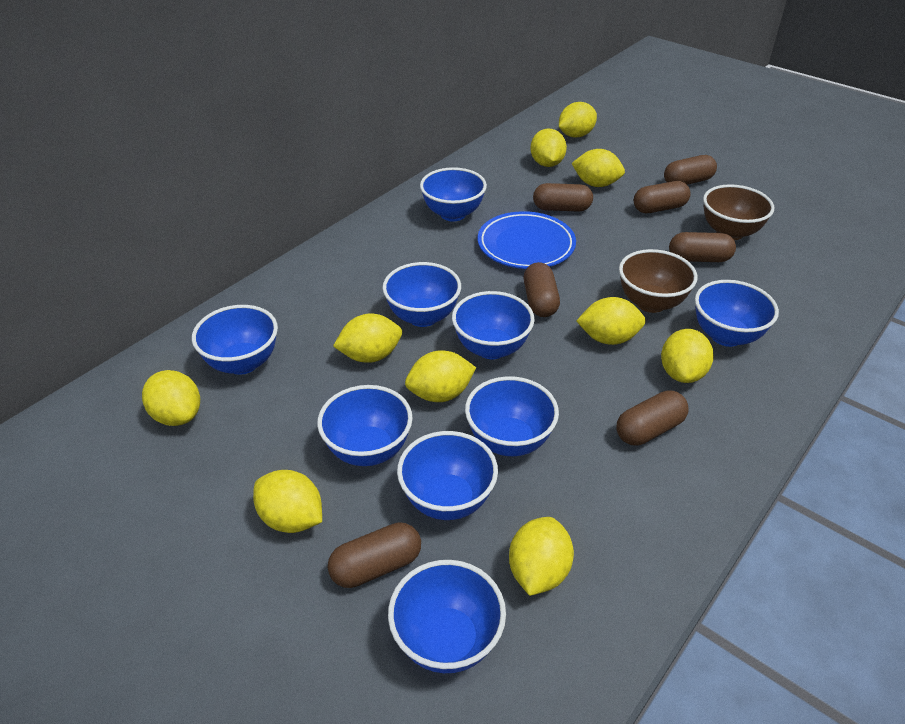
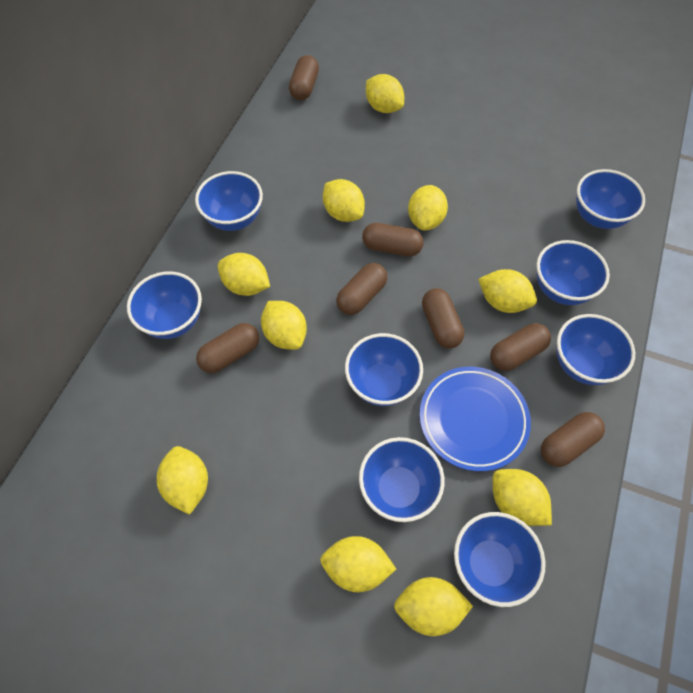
blue bowl: 9 -> 8
brown bowl: 2 -> 0

